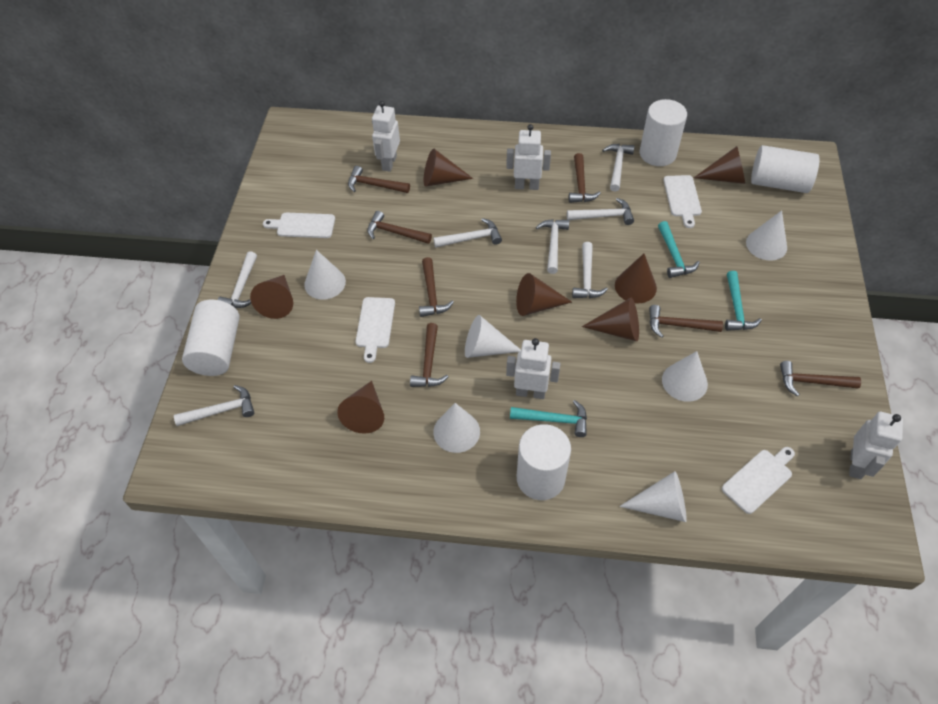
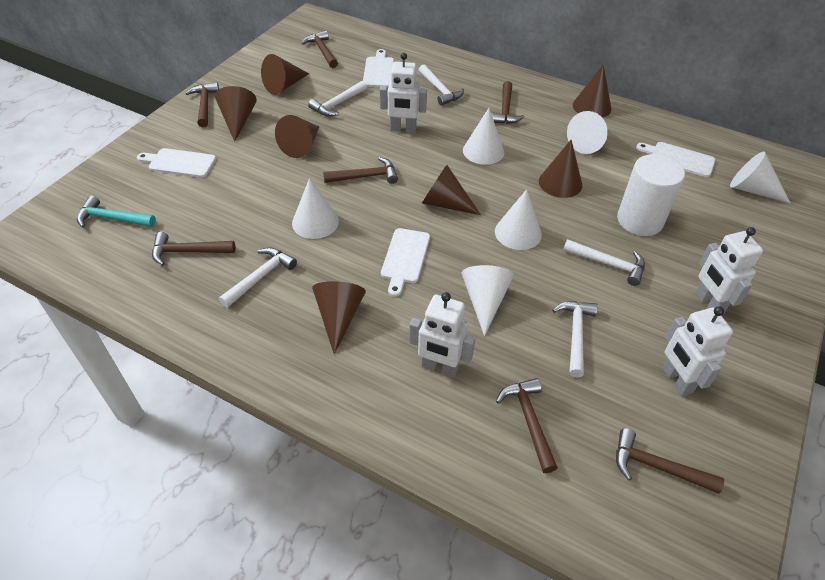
turquoise hammer: 3 -> 1
white cylinder: 4 -> 1
white hammer: 7 -> 5

